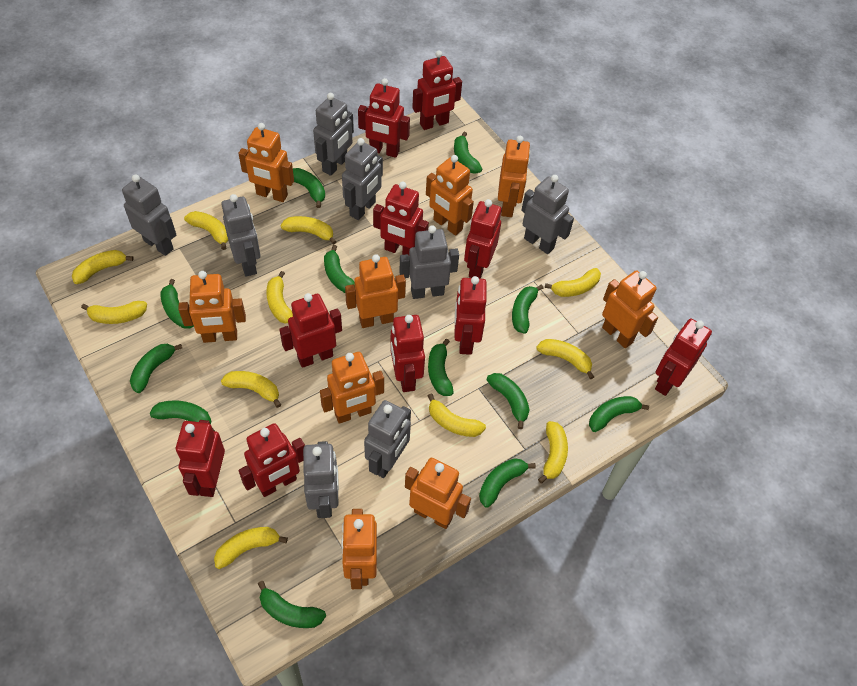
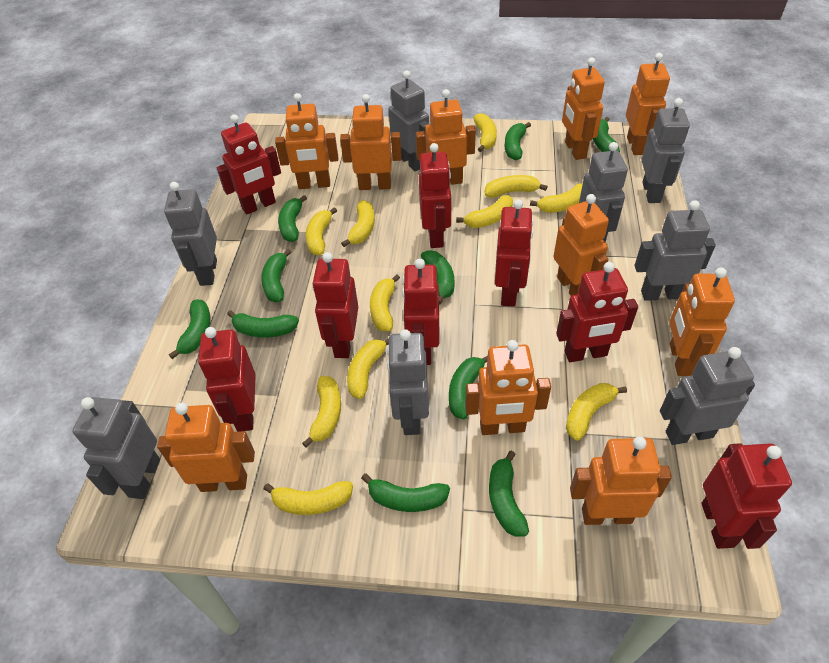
green banana: 12 -> 10
orange robot: 9 -> 10
red robot: 10 -> 8

